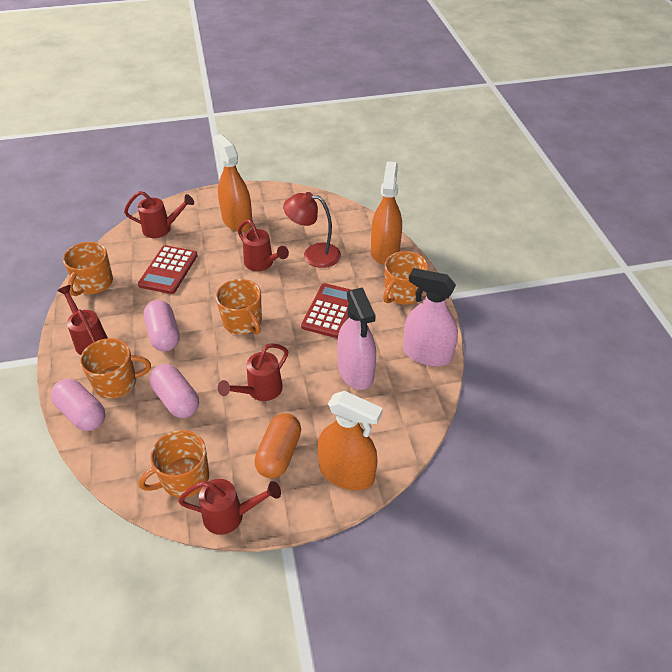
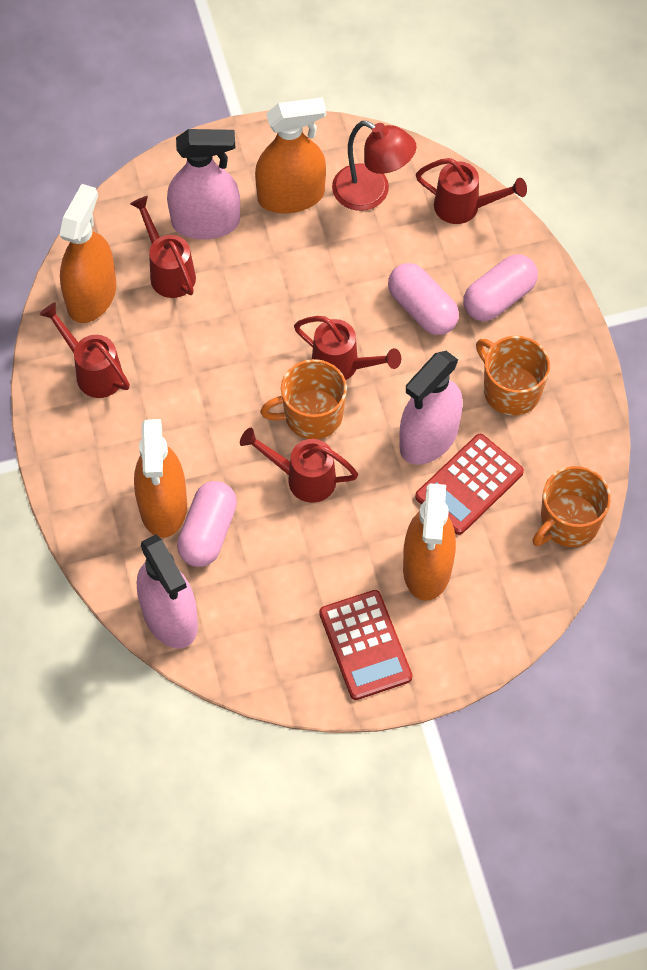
orange capsule: 1 -> 0
orange mug: 5 -> 3
orange spray bottle: 3 -> 4
pink spray bottle: 2 -> 3

